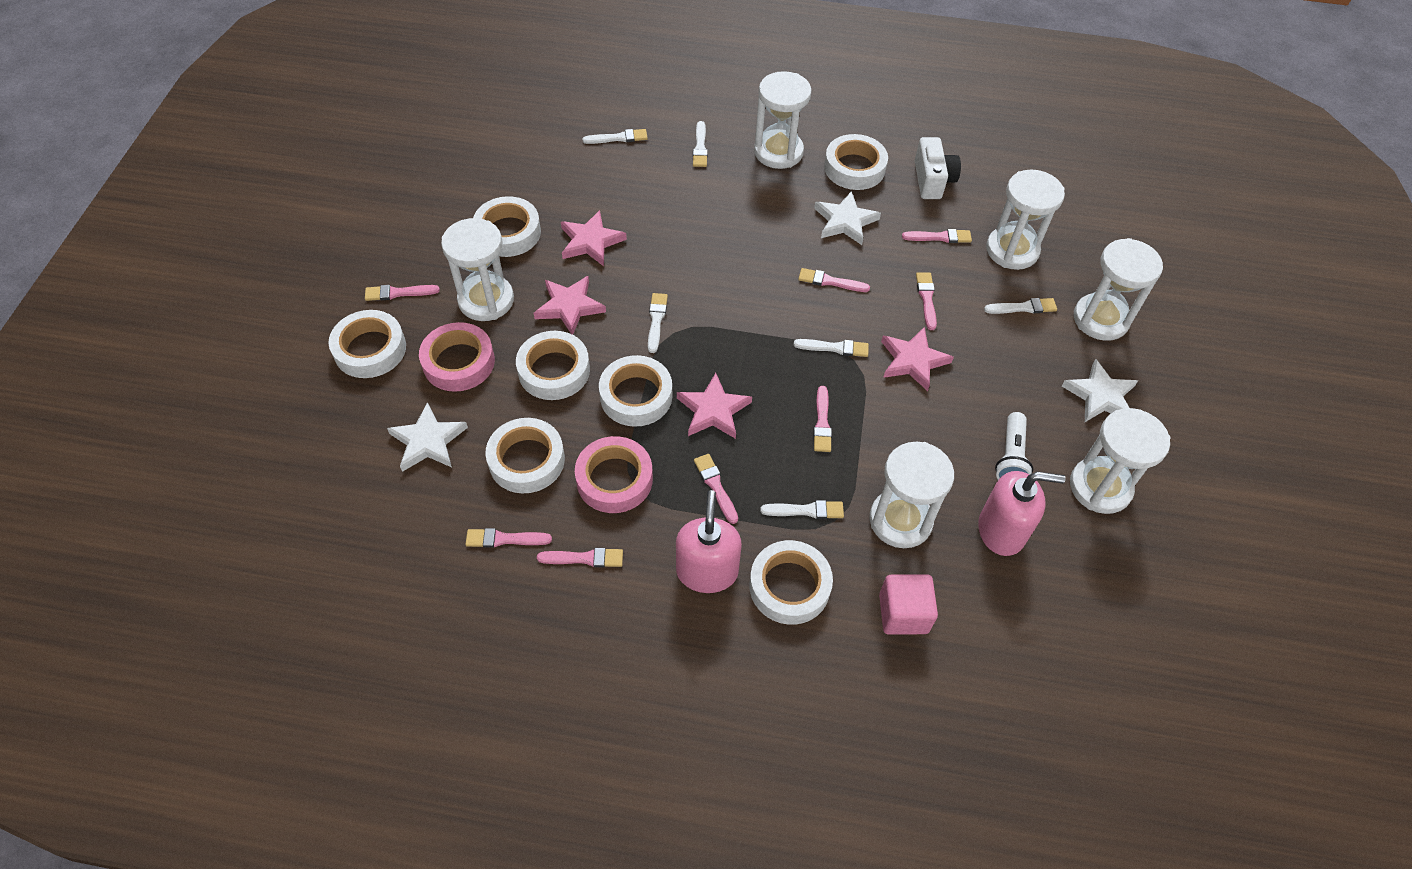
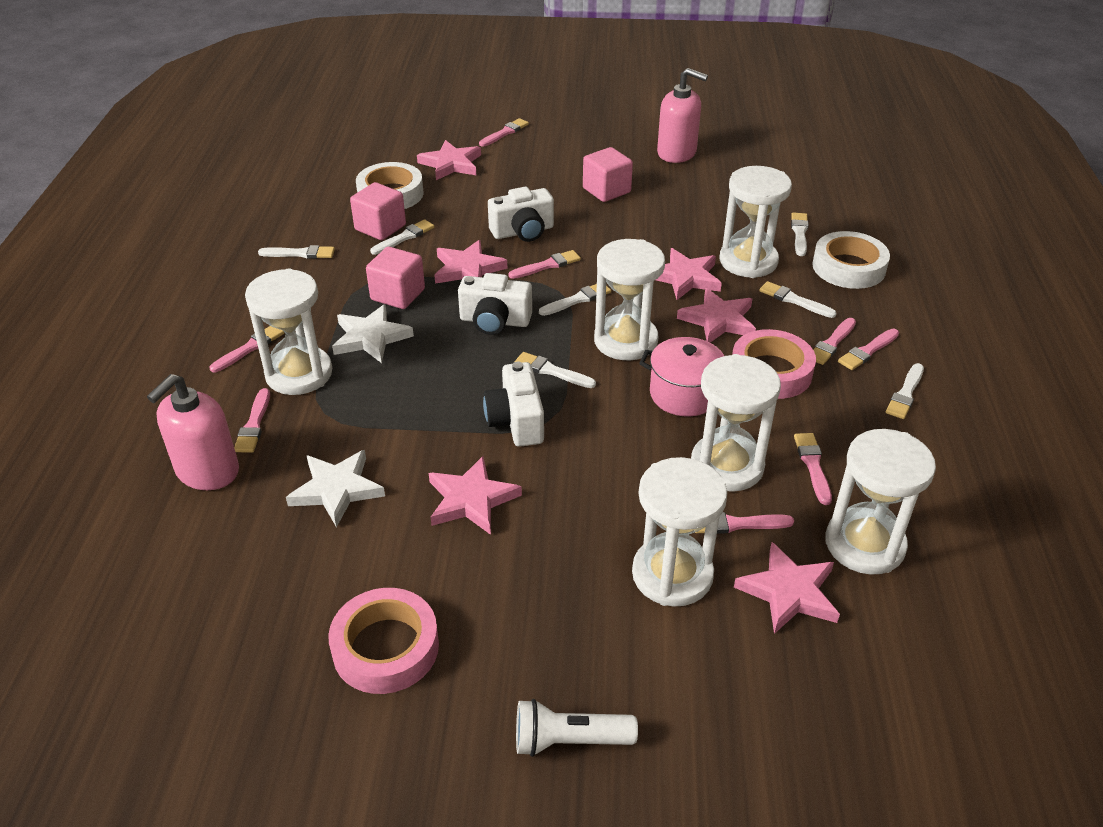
pink cube: 1 -> 3
pink pot: 0 -> 1
pink star: 4 -> 6
white brush: 6 -> 7
white camera: 1 -> 3
white star: 3 -> 2
white tape: 7 -> 2

